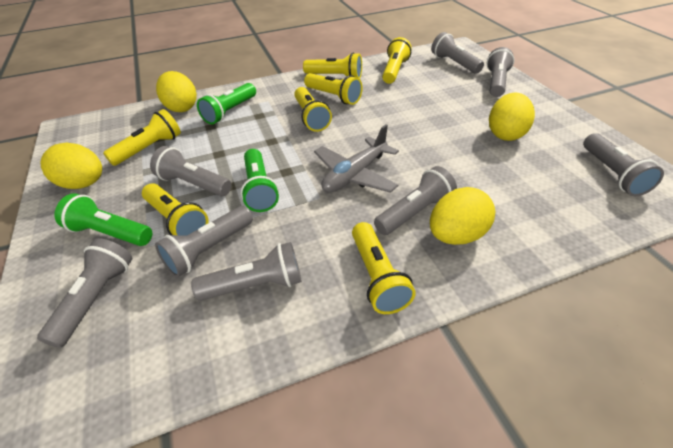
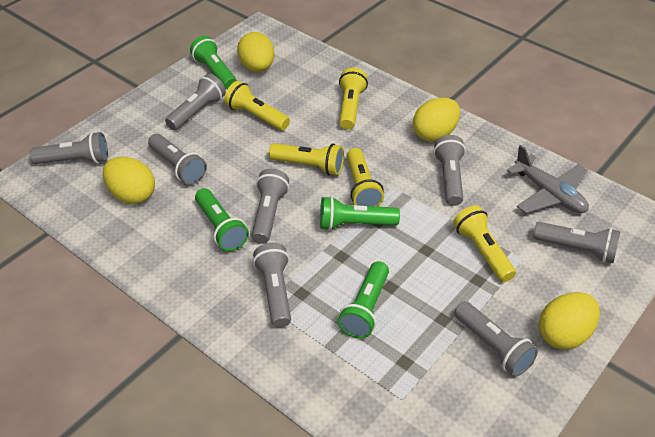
green flashlight: 3 -> 4
yellow flashlight: 7 -> 5

